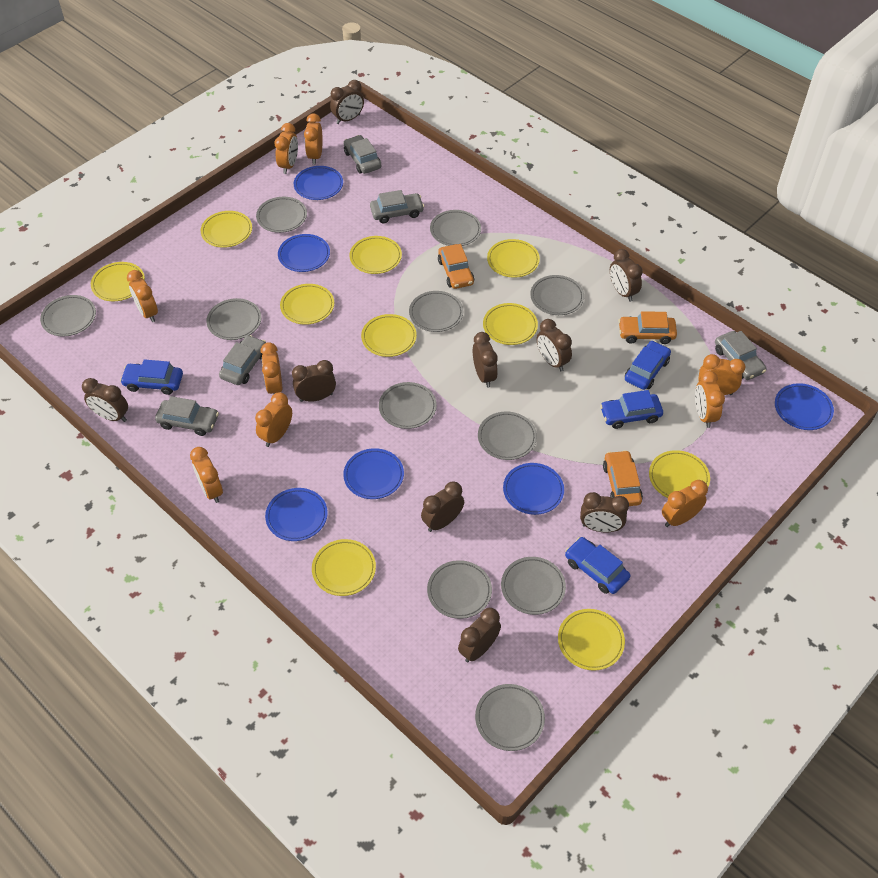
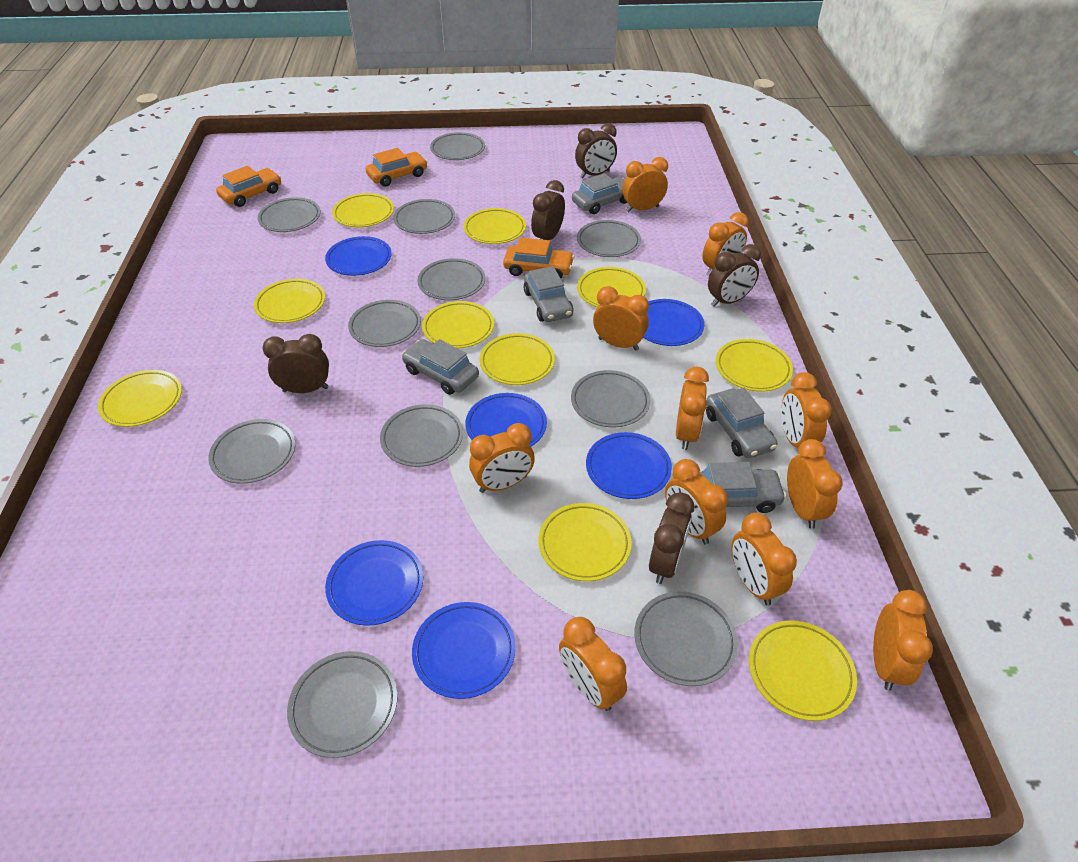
blue car: 4 -> 0
brown clock: 9 -> 5
orange clock: 9 -> 11

